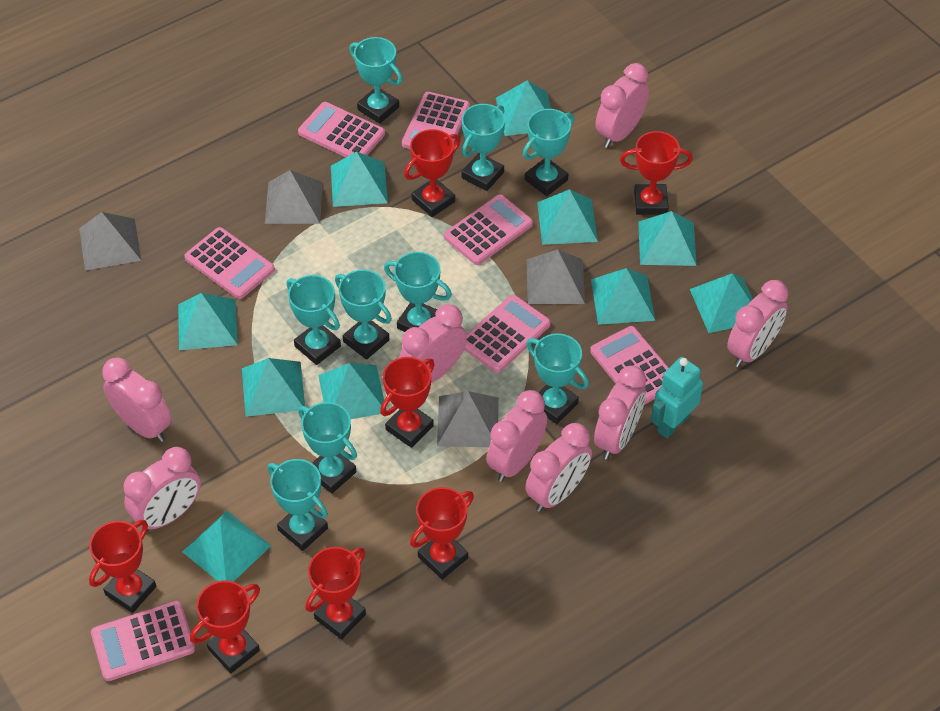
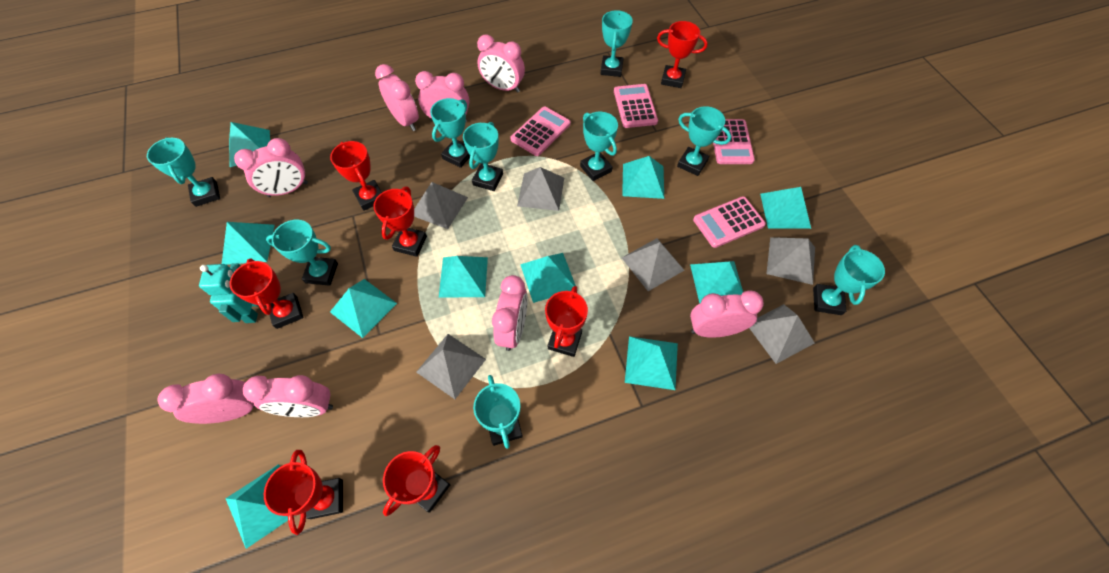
grey pyramid: 4 -> 6
pink calculator: 7 -> 4

